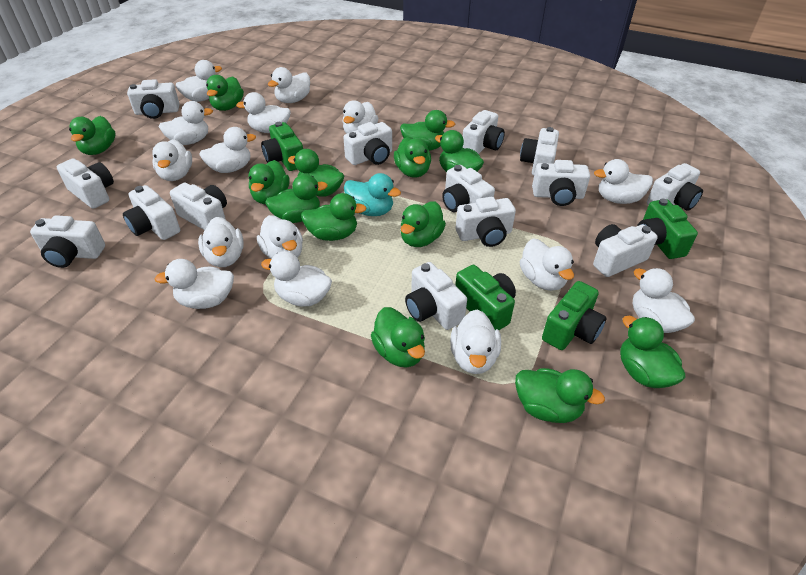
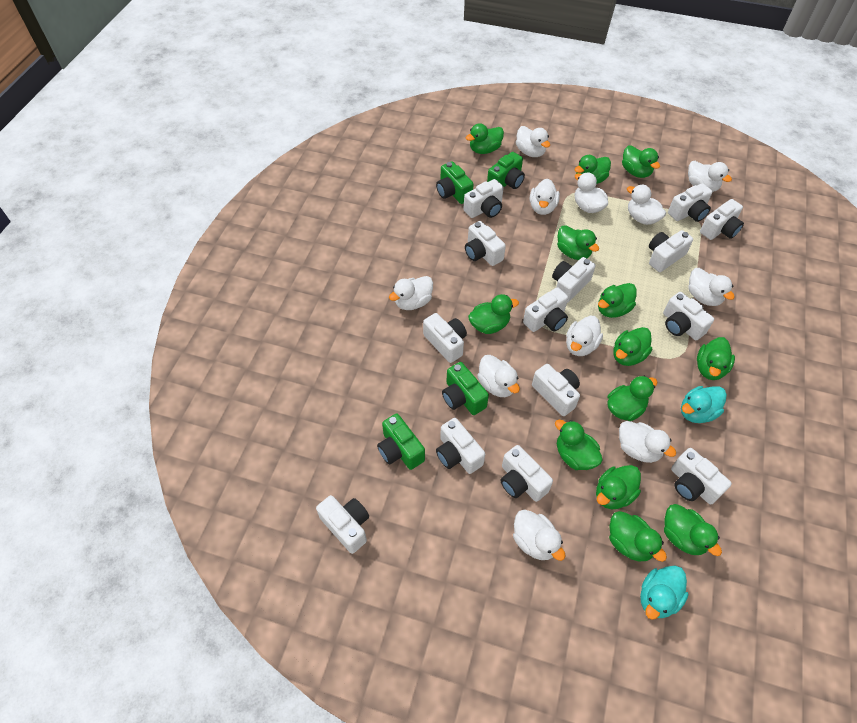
turquoise duck: 1 -> 2
white duck: 15 -> 11

